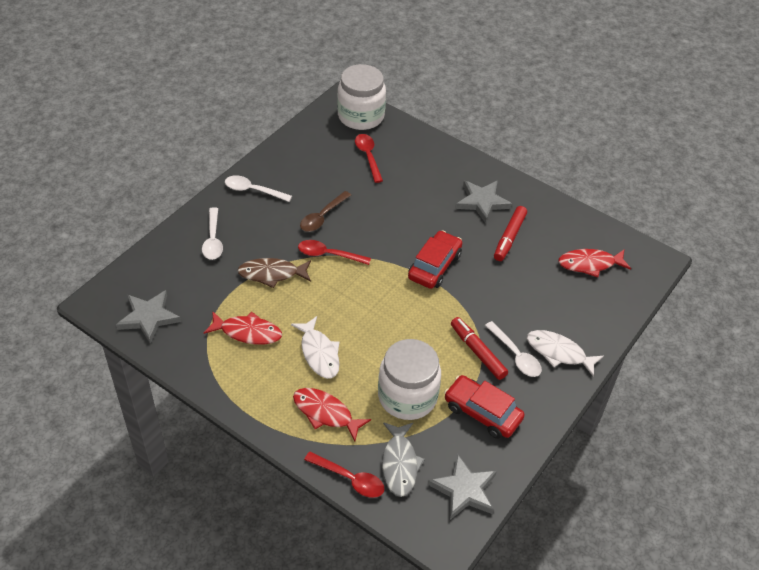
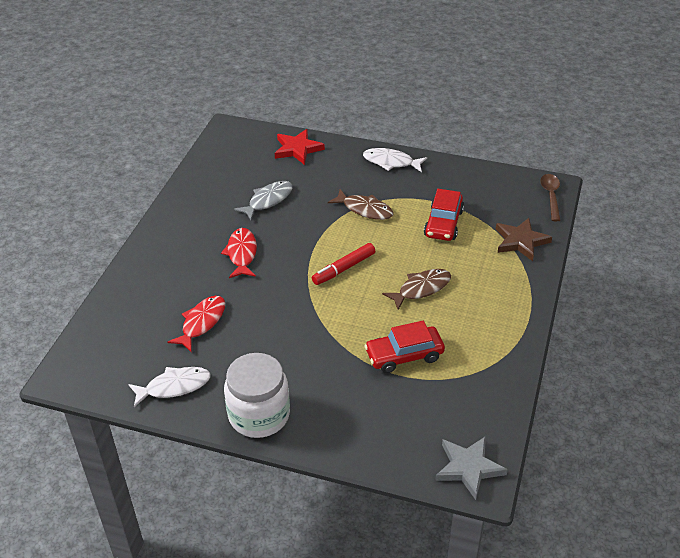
brown fish: 1 -> 2
brown star: 0 -> 1
grey star: 3 -> 1
red fish: 3 -> 2
red marker: 2 -> 1
red spoon: 3 -> 0
red star: 0 -> 1
white jar: 2 -> 1
white spoon: 3 -> 0

